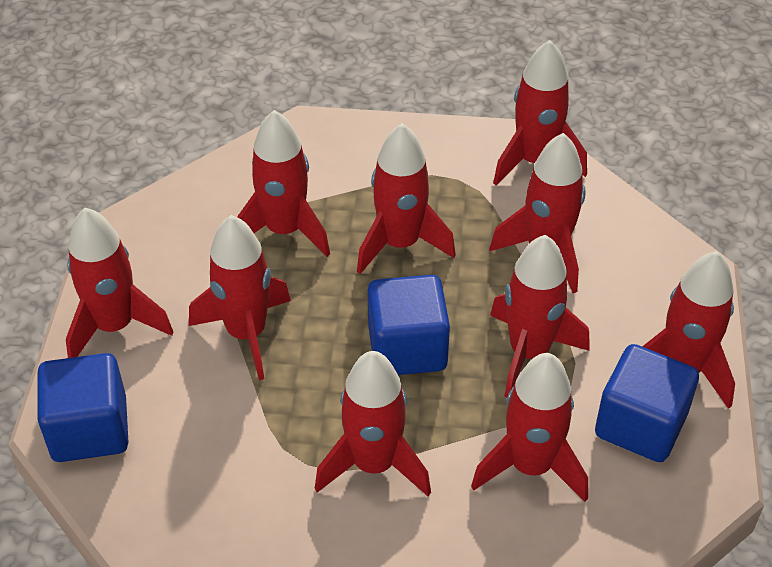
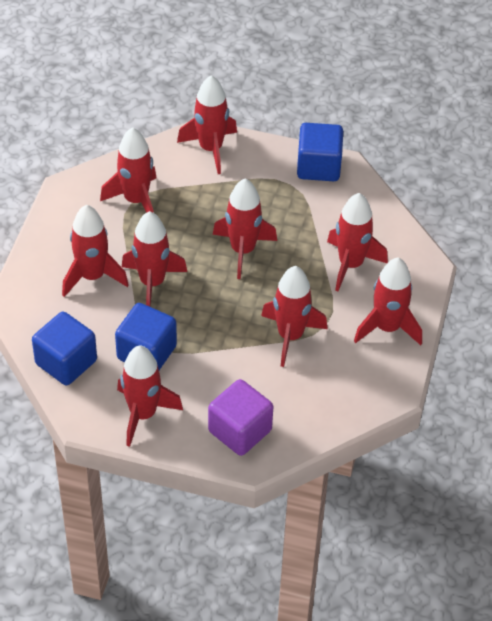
purple cube: 0 -> 1
red rocket: 10 -> 9

